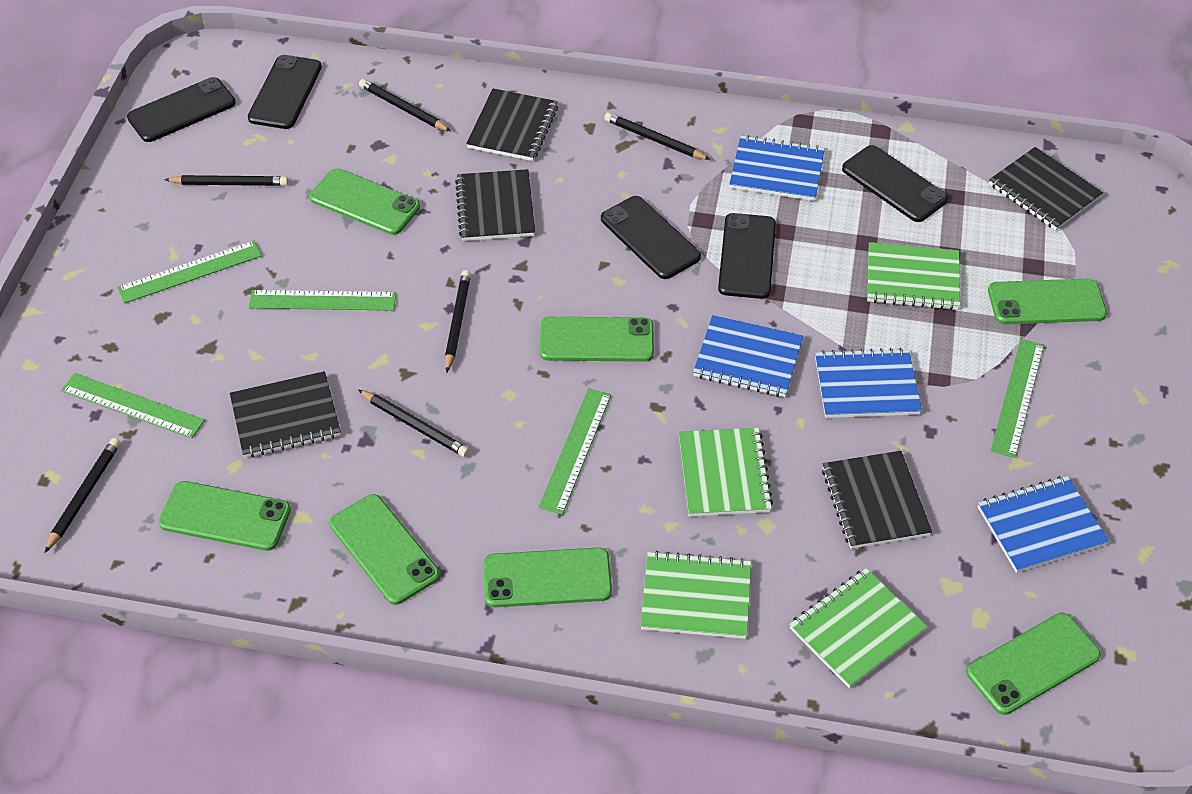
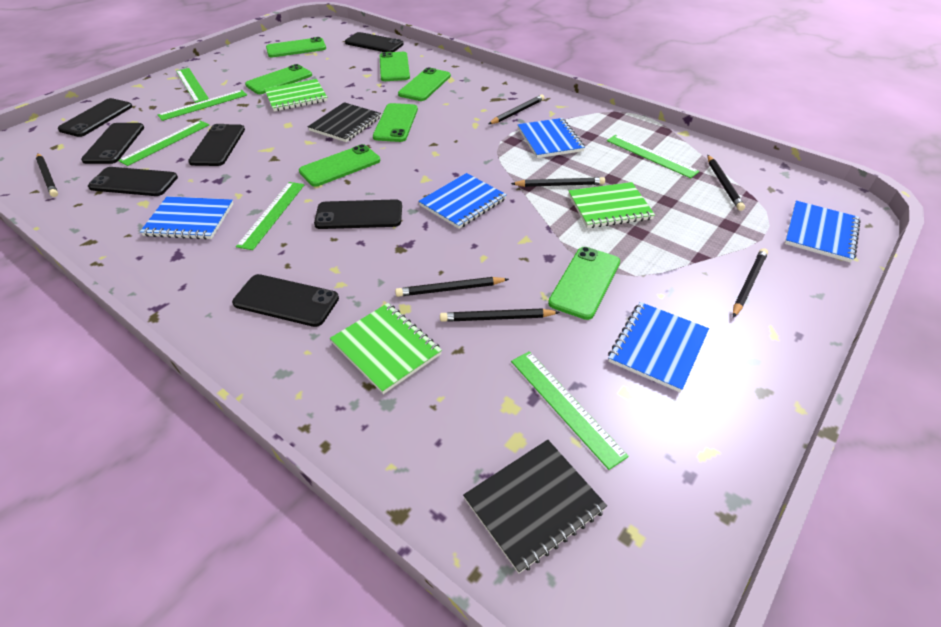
black notebook: 5 -> 2
black pencil: 6 -> 7
black phone: 5 -> 7
blue notebook: 4 -> 5
green notebook: 4 -> 3
green ruler: 5 -> 6

